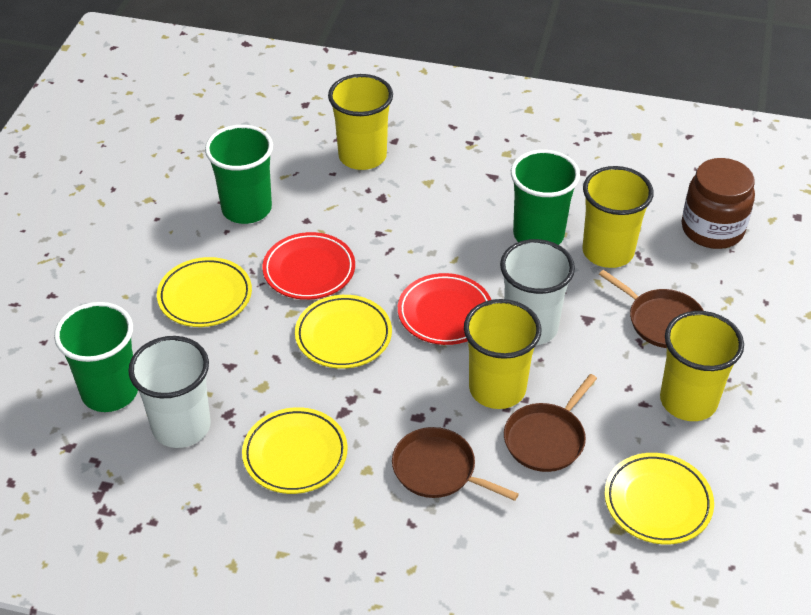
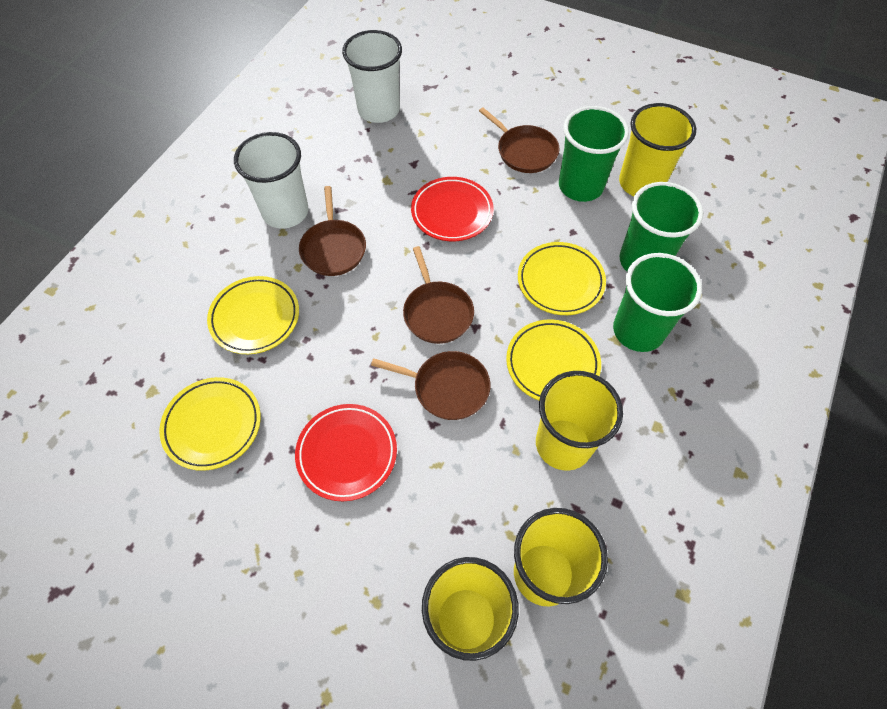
brown jar: 1 -> 0
brown pan: 3 -> 4

